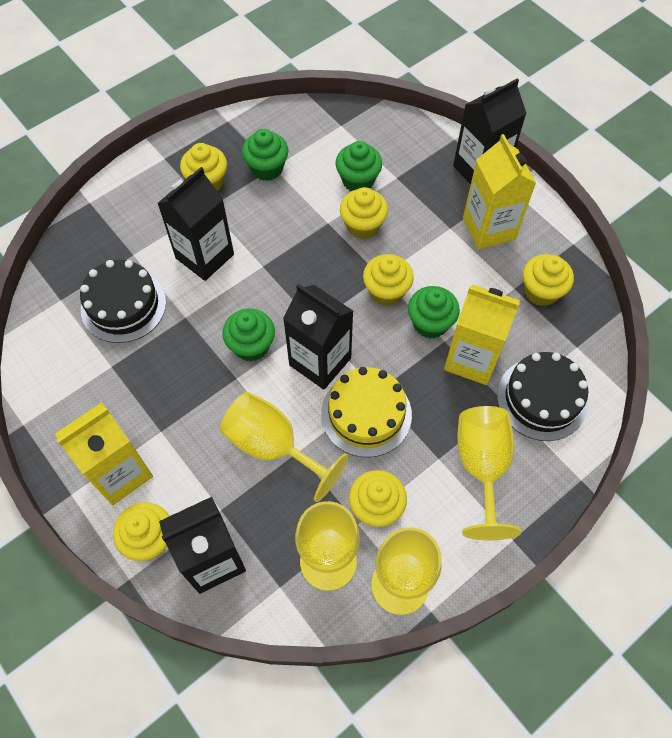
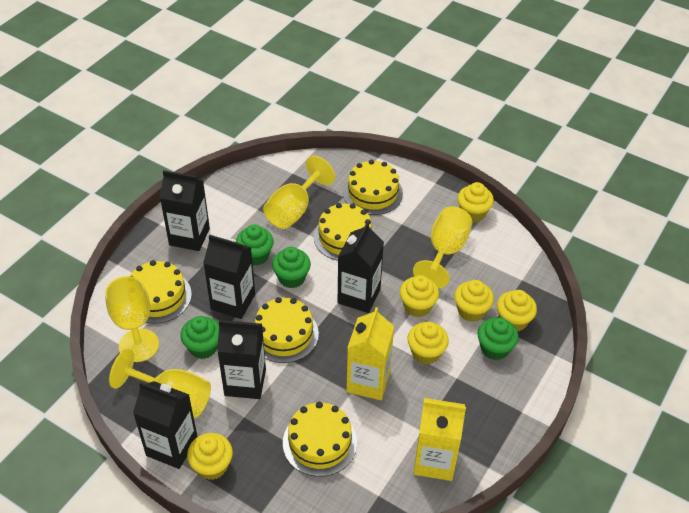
black cake: 2 -> 0
black carton: 4 -> 5
yellow cake: 1 -> 5
yellow carton: 3 -> 2

